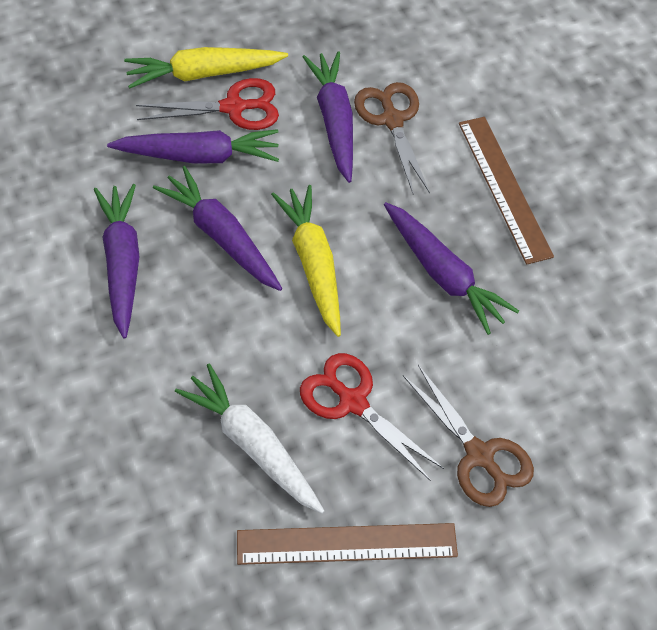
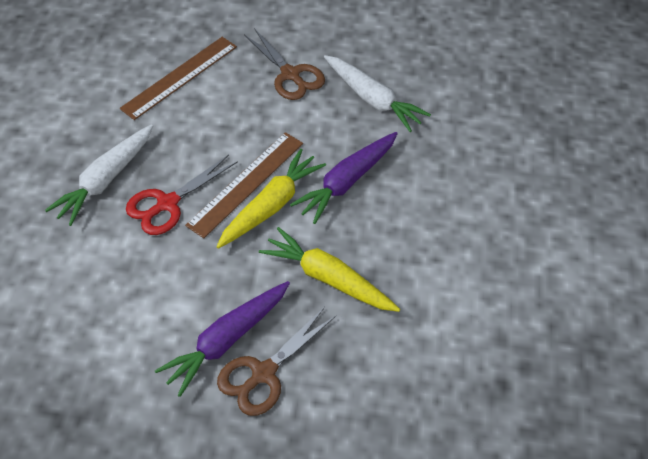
purple carrot: 5 -> 2
red scissors: 2 -> 1
white carrot: 1 -> 2

